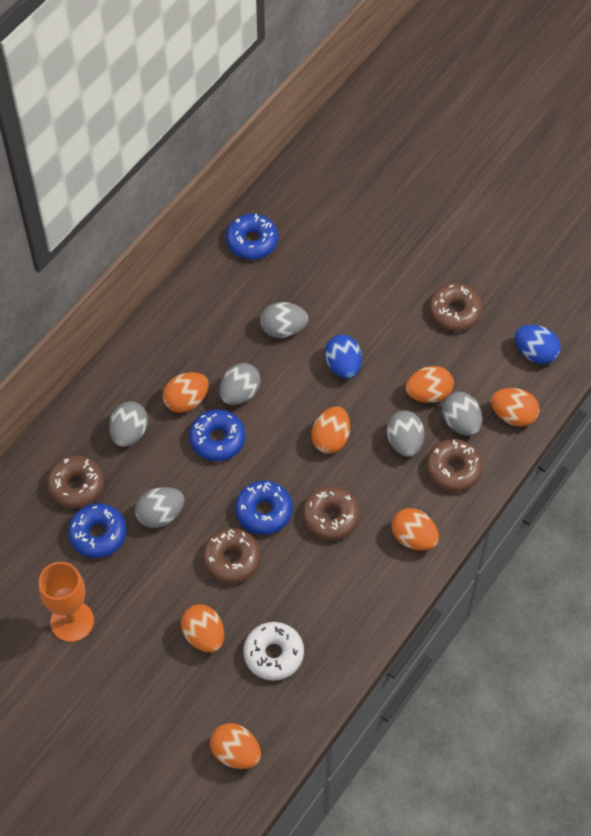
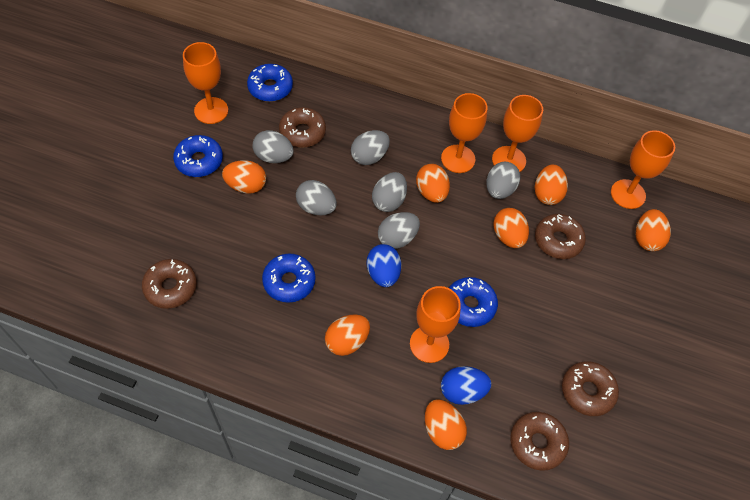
orange goblet: 1 -> 5
white donut: 1 -> 0

